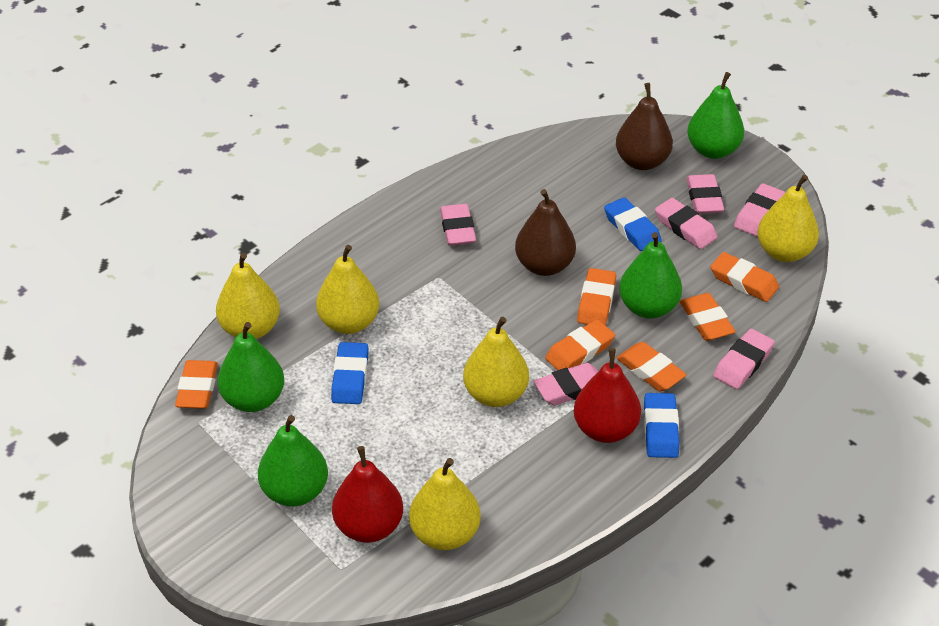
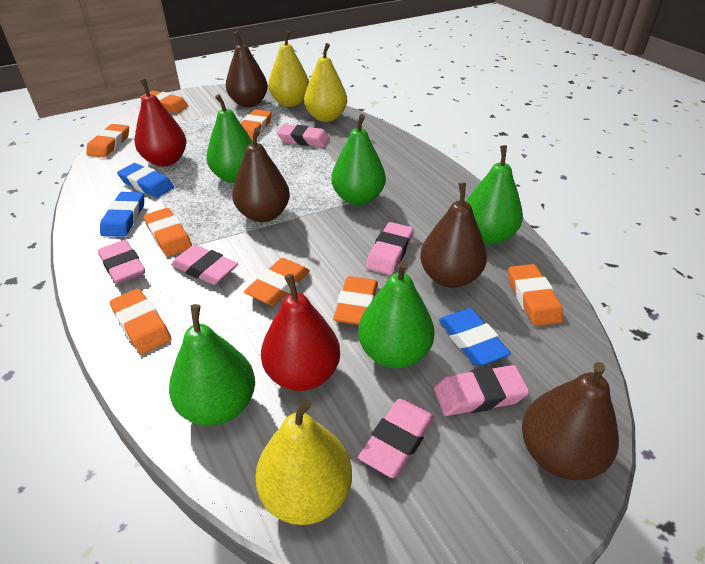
brown pear: 2 -> 4
green pear: 4 -> 5
orange eraser: 6 -> 8
yellow pear: 5 -> 3

